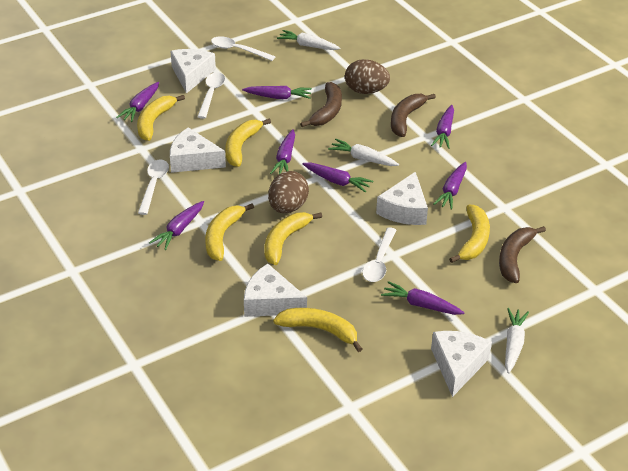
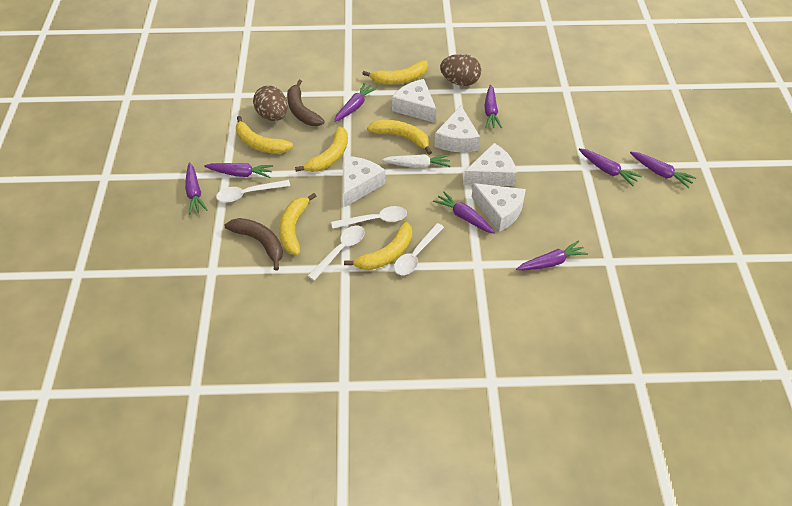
brown banana: 3 -> 2
white carrot: 3 -> 1

